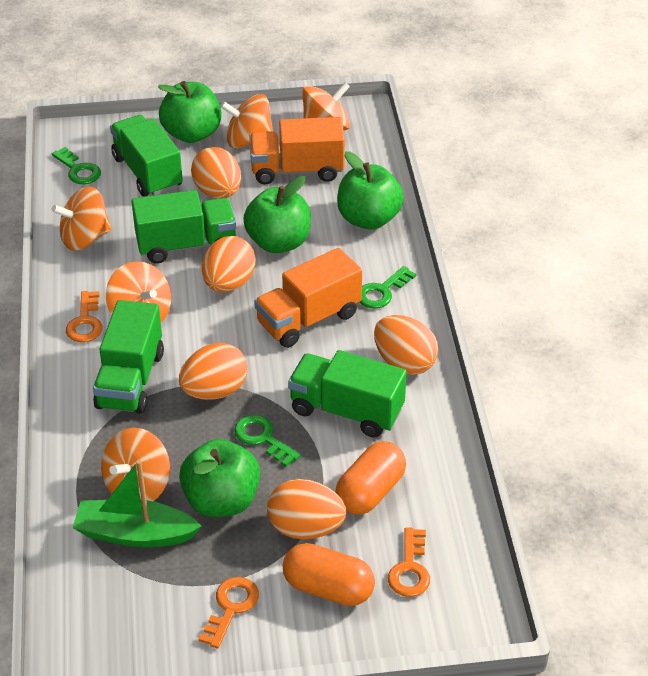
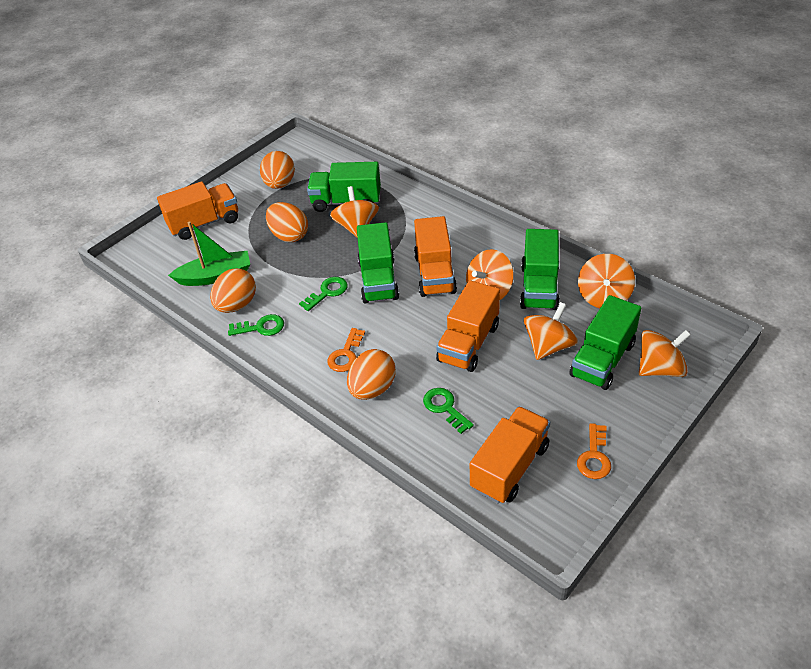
green apple: 4 -> 0
orange capsule: 2 -> 0
orange egg: 5 -> 4
orange key: 3 -> 2
orange truck: 2 -> 4

